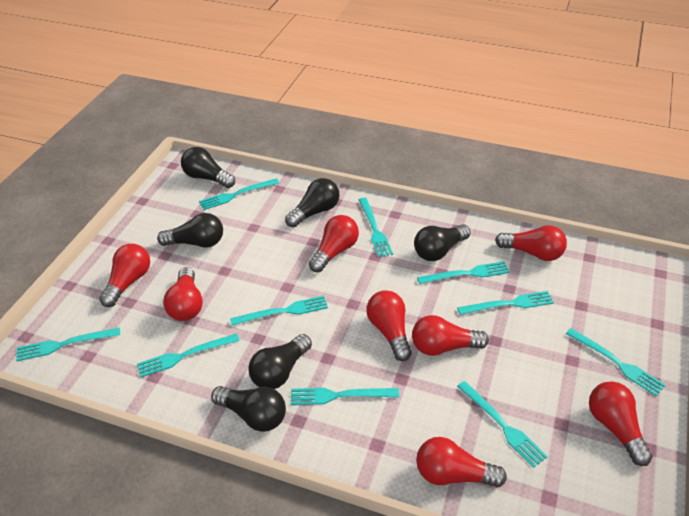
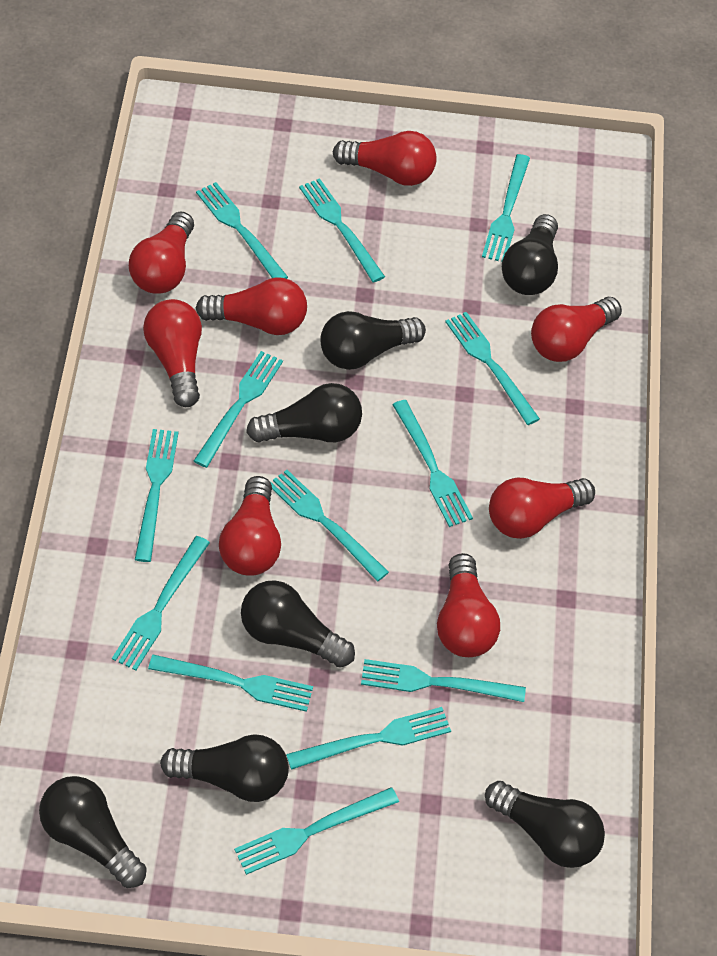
black light bulb: 6 -> 7
turquoise fork: 10 -> 13

